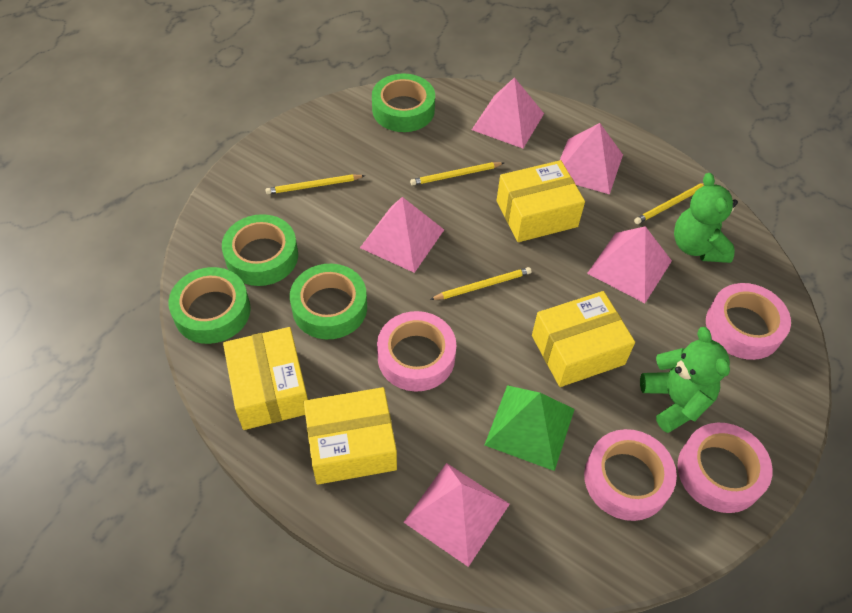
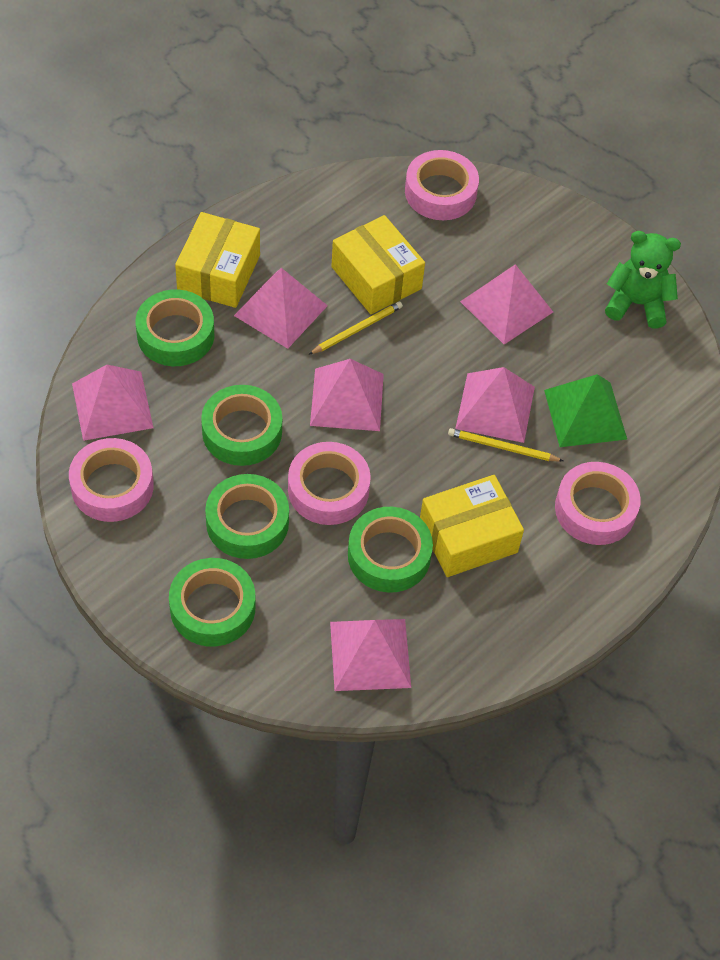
green tape: 4 -> 5
green teddy bear: 2 -> 1
pink pyramid: 5 -> 6
yellow box: 4 -> 3
yellow pencil: 4 -> 2

